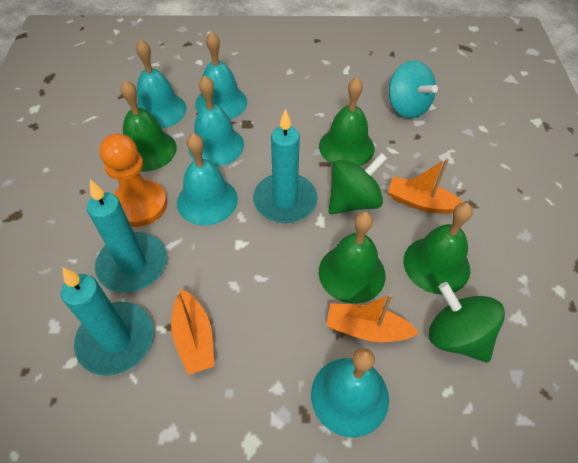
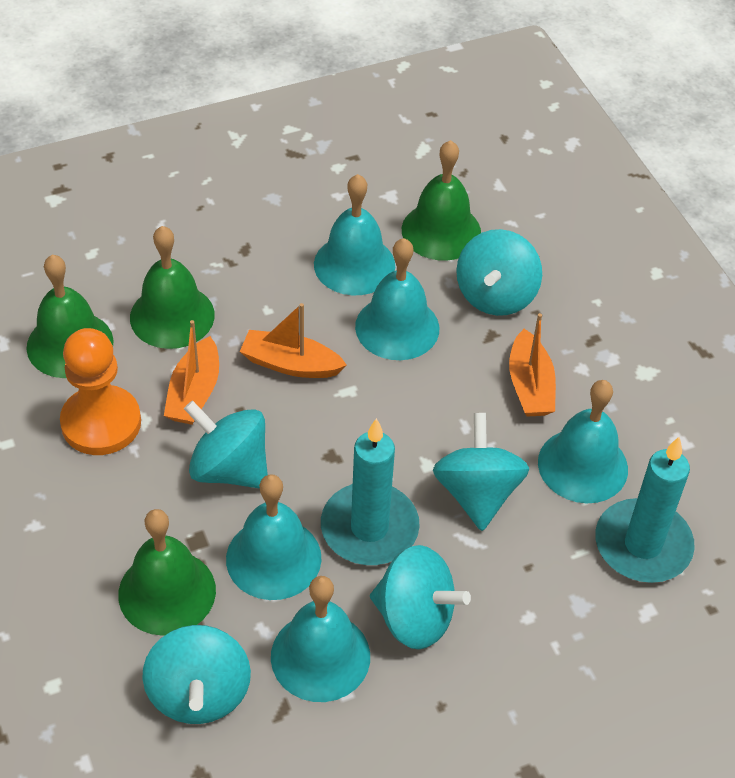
green spinning top: 2 -> 0
turquoise candle: 3 -> 2
turquoise spinning top: 1 -> 5

